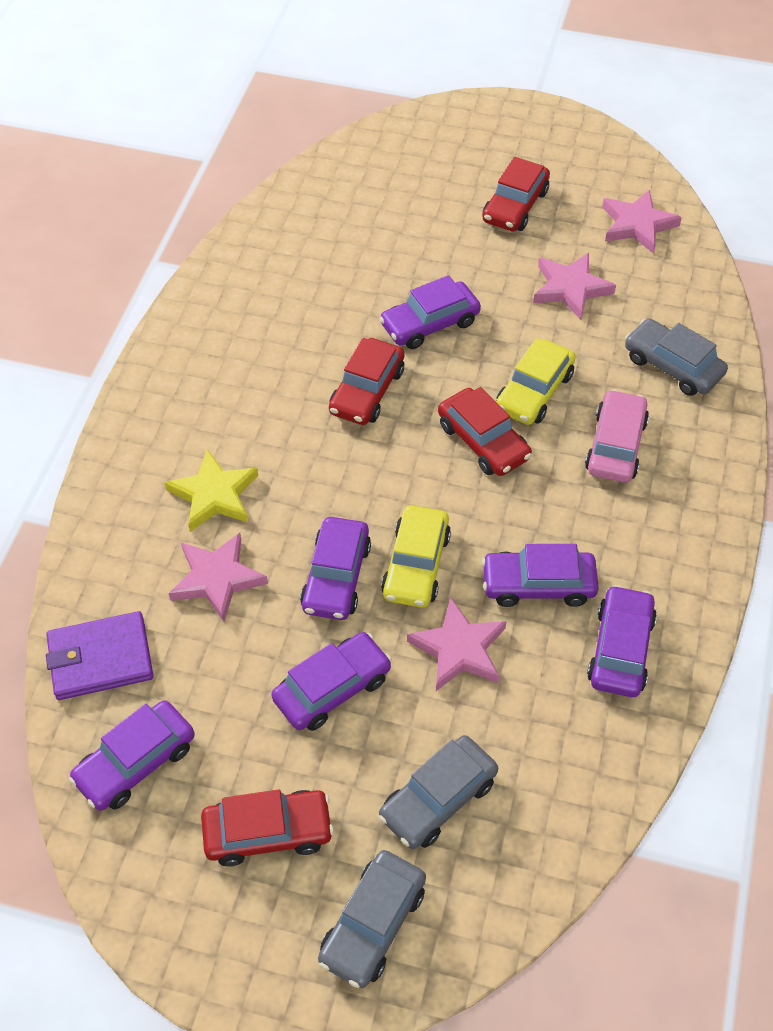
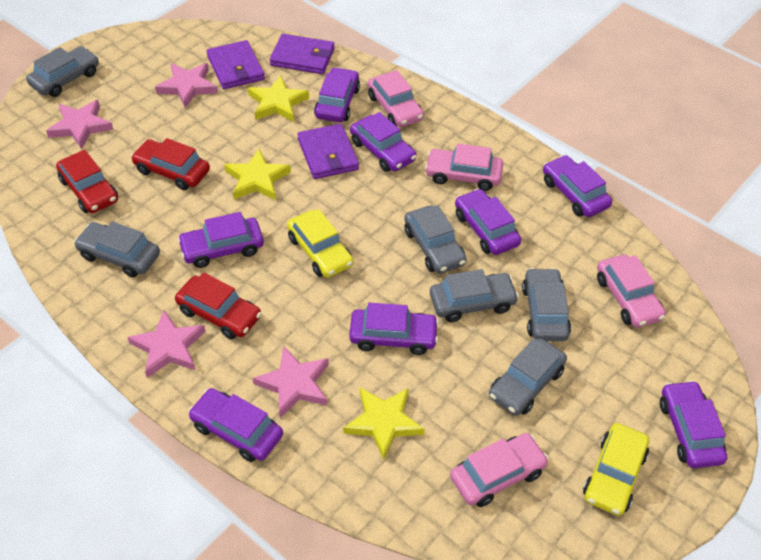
grey car: 3 -> 6
pink car: 1 -> 4
purple car: 6 -> 8
purple wallet: 1 -> 3
red car: 4 -> 3
yellow star: 1 -> 3

